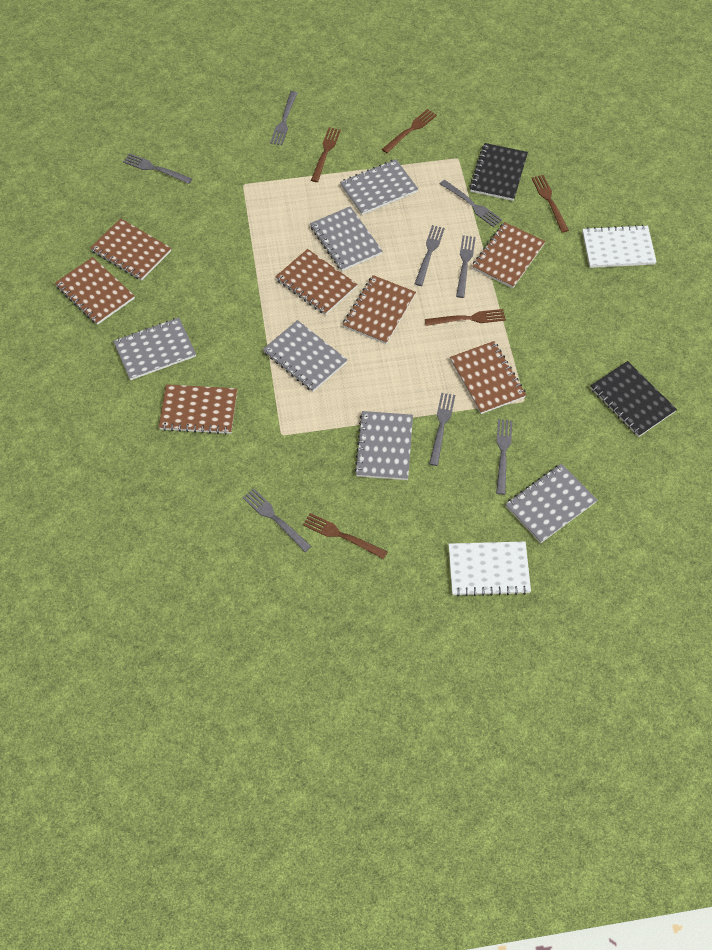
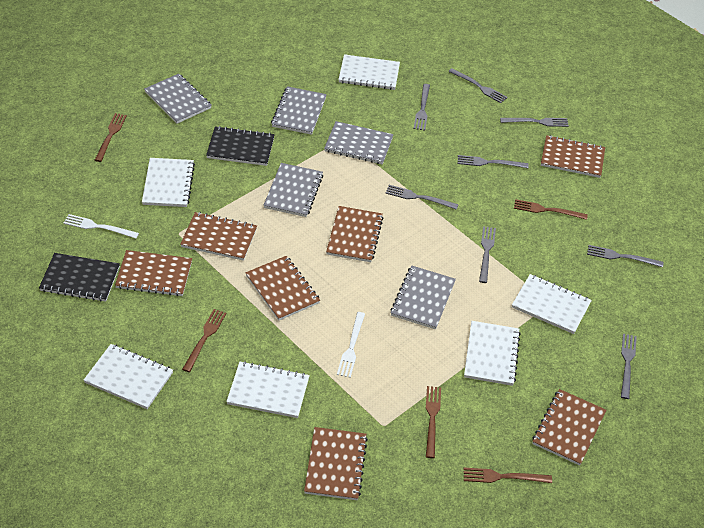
grey notebook: 6 -> 5
white fork: 0 -> 2
white notebook: 2 -> 6

